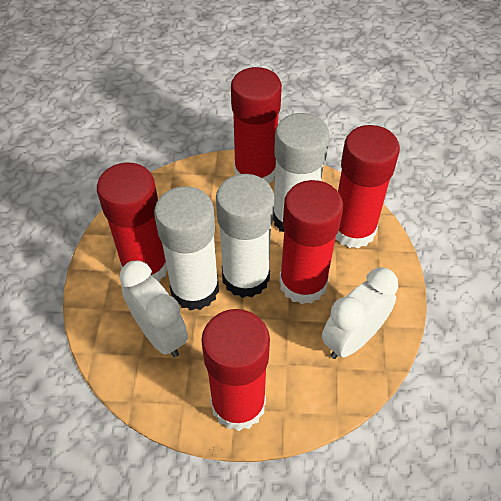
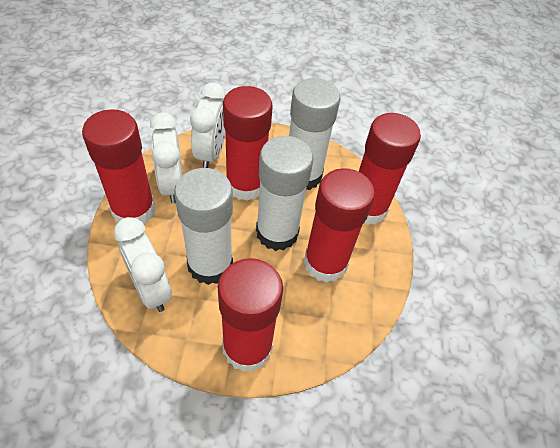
white clock: 2 -> 3

